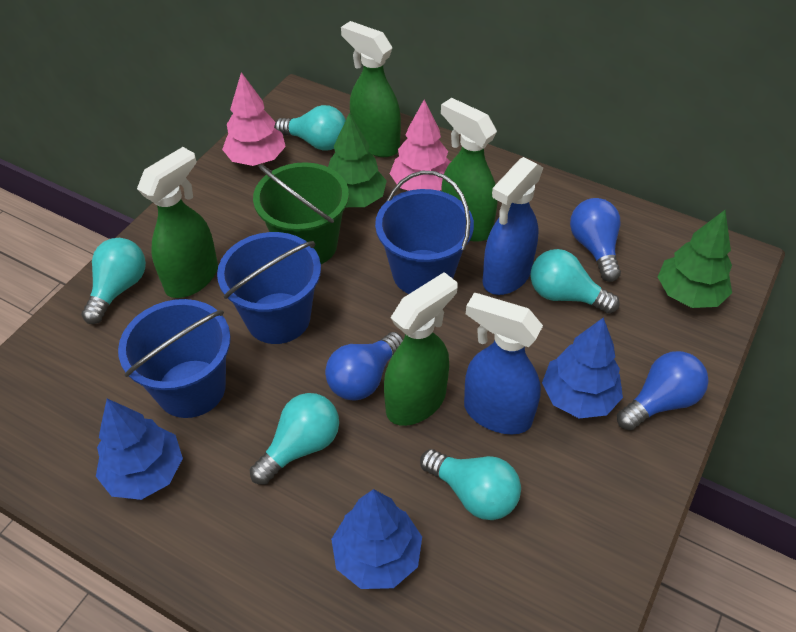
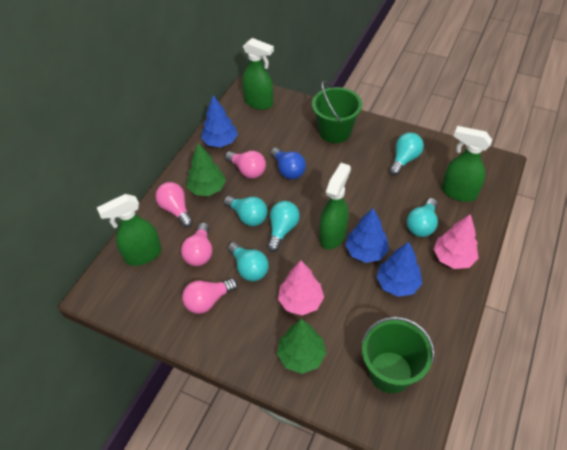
blue bucket: 3 -> 0
blue light bulb: 3 -> 1
blue spray bottle: 2 -> 0
green bucket: 1 -> 2
pink light bulb: 0 -> 4

